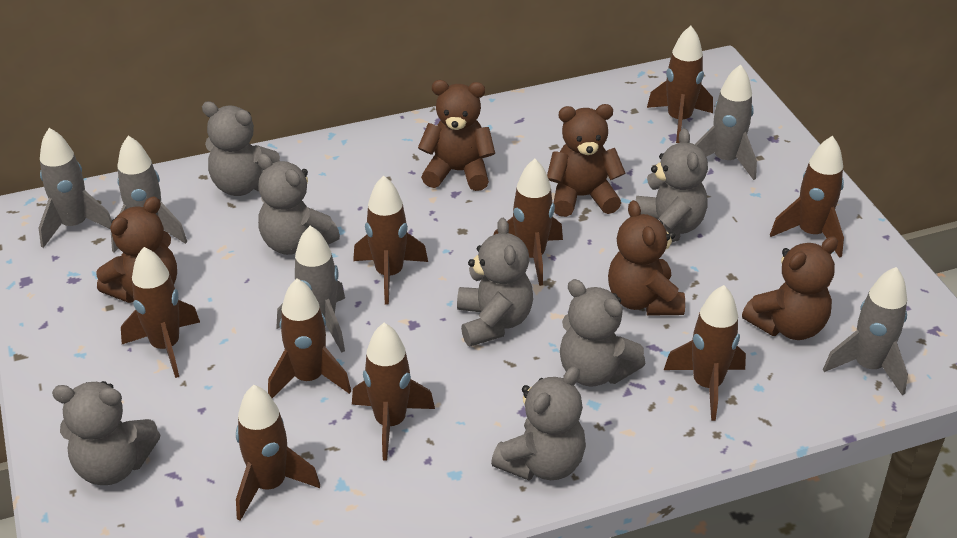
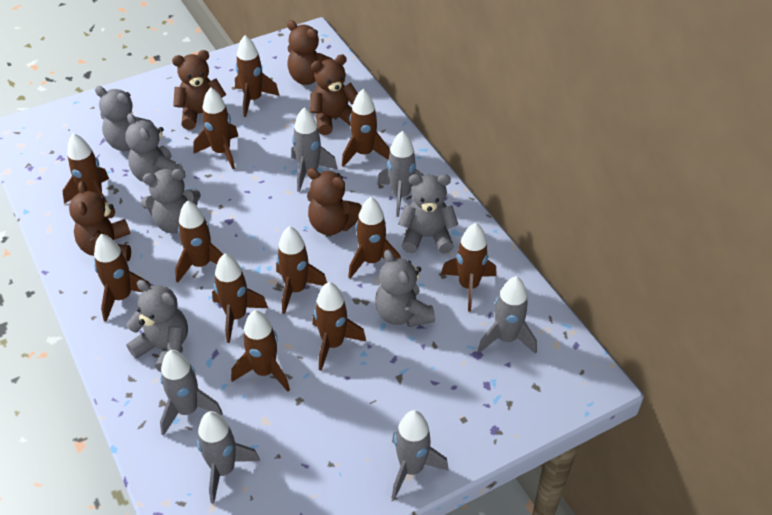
brown rocket: 9 -> 12
grey rocket: 5 -> 6
grey teddy bear: 7 -> 6

